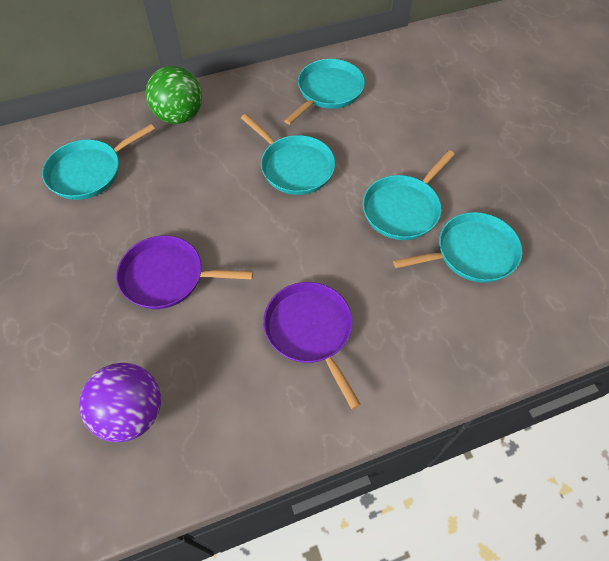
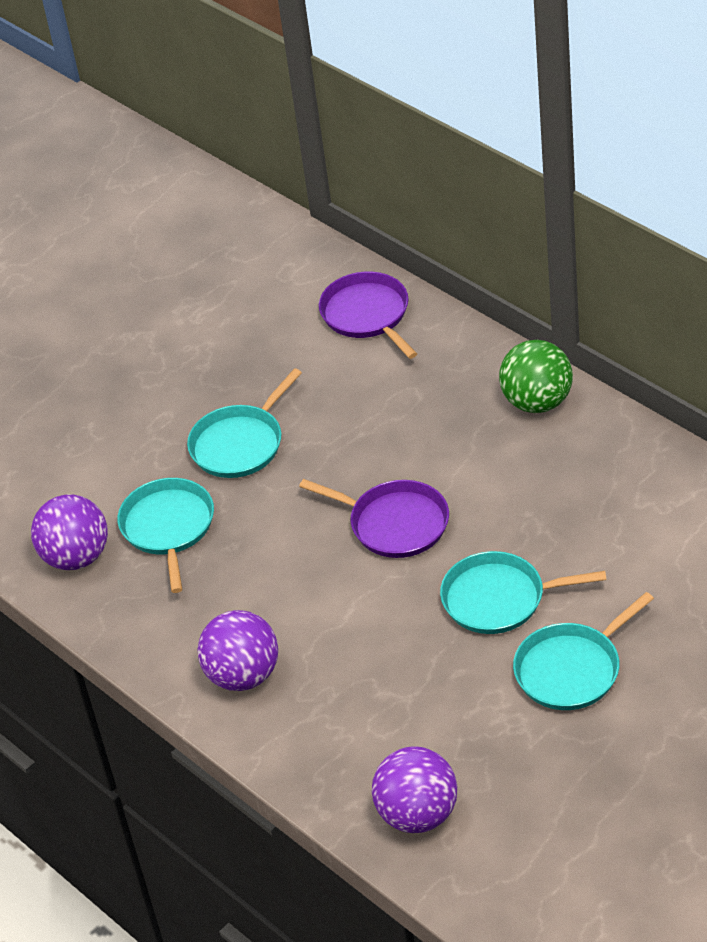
purple ball: 1 -> 3
turquoise pan: 5 -> 4

